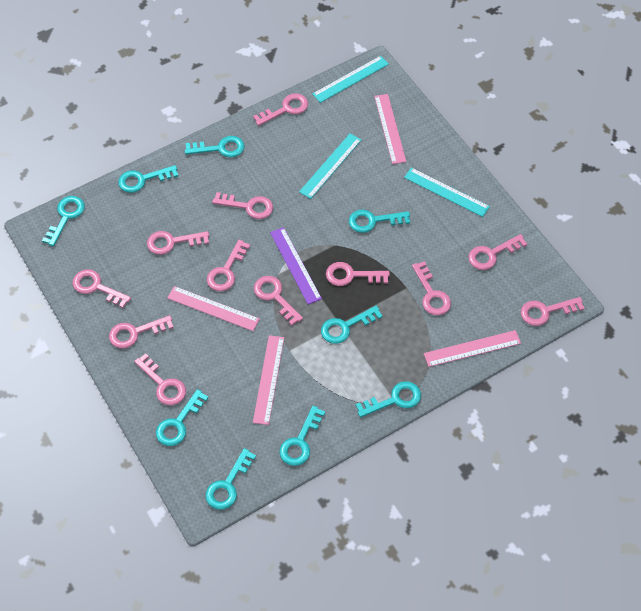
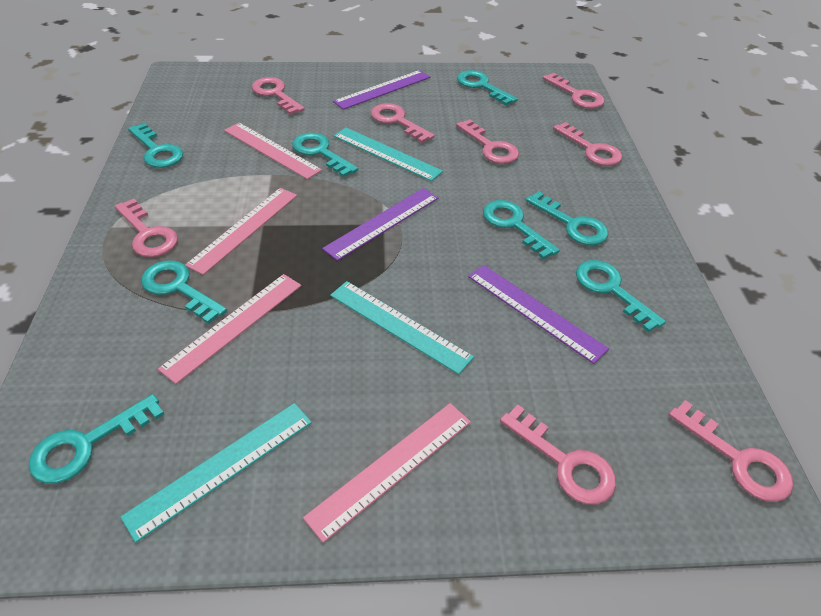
pink key: 12 -> 8
purple ruler: 1 -> 3
turquoise key: 9 -> 8

